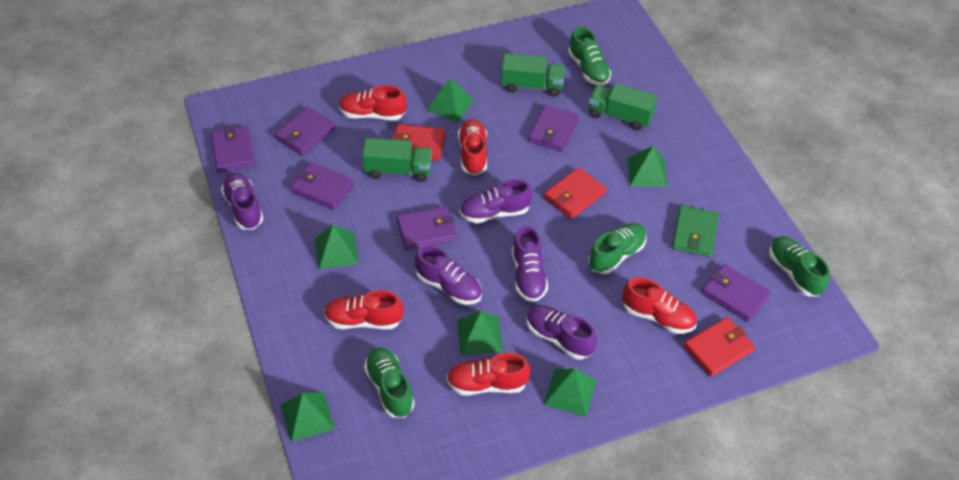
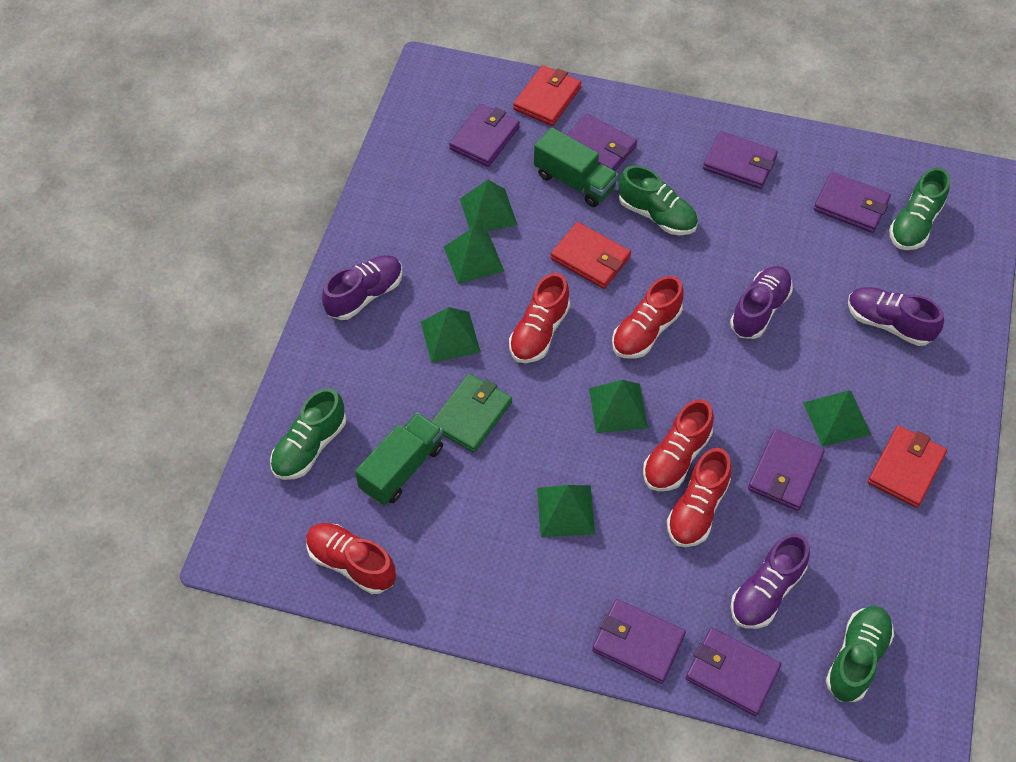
green truck: 3 -> 2
purple shoe: 5 -> 4
purple wallet: 6 -> 7

